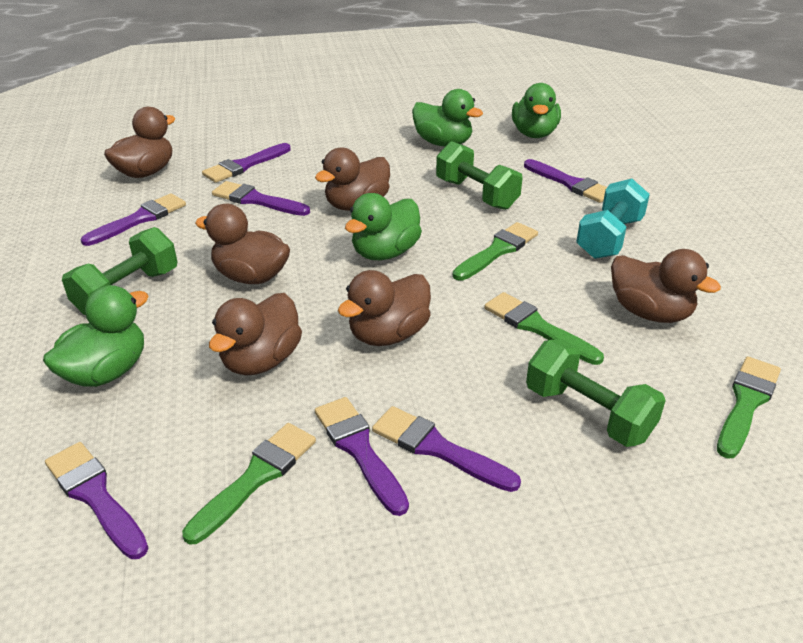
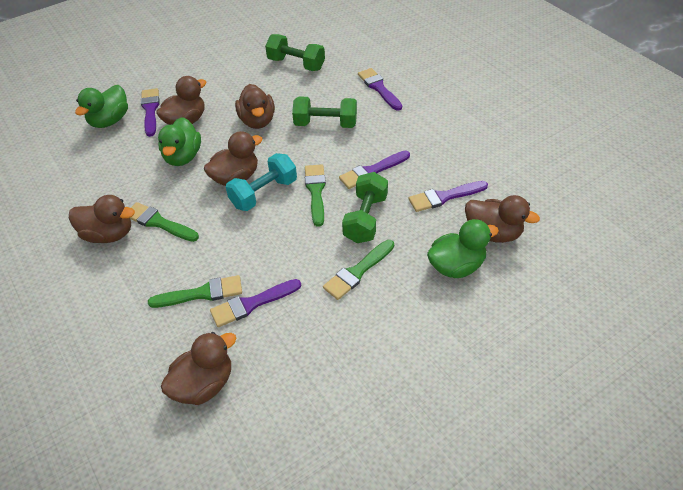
green duck: 4 -> 3
purple brush: 7 -> 5

